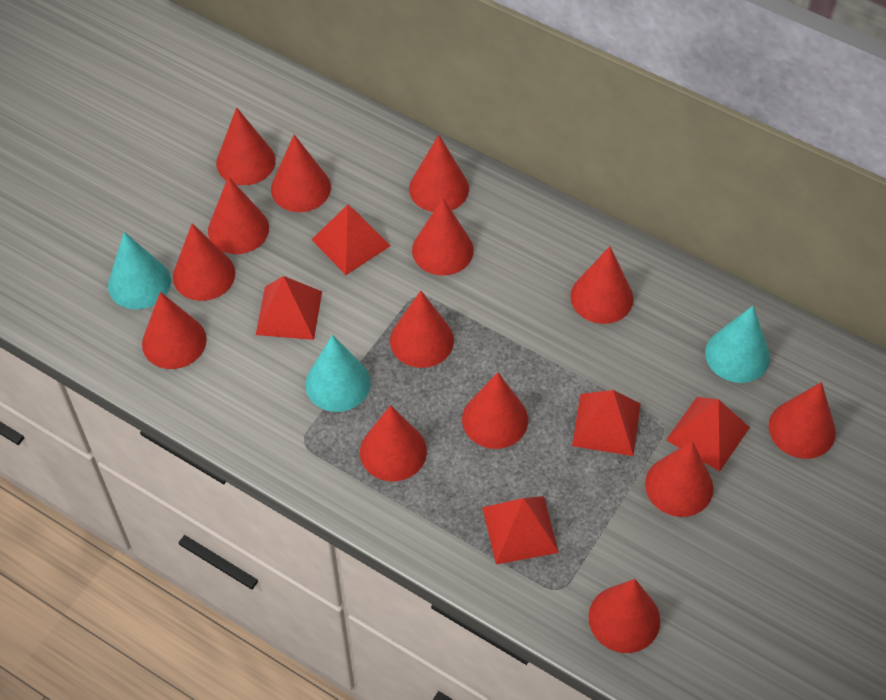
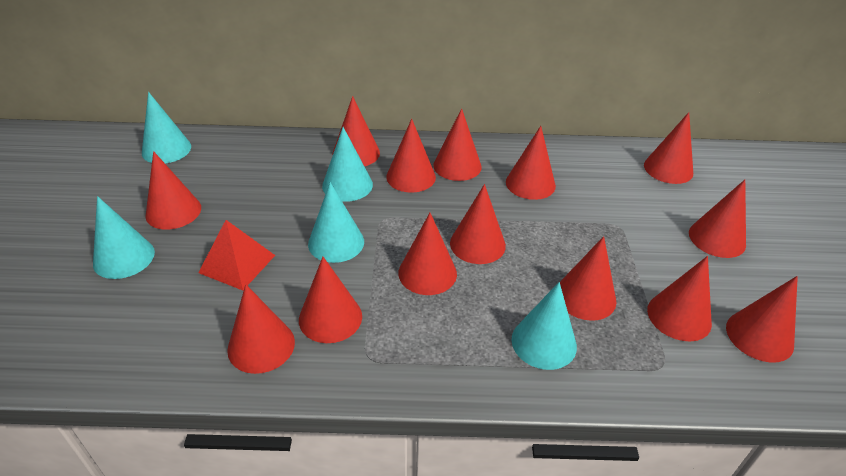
red pyramid: 5 -> 1
turquoise cone: 3 -> 5

